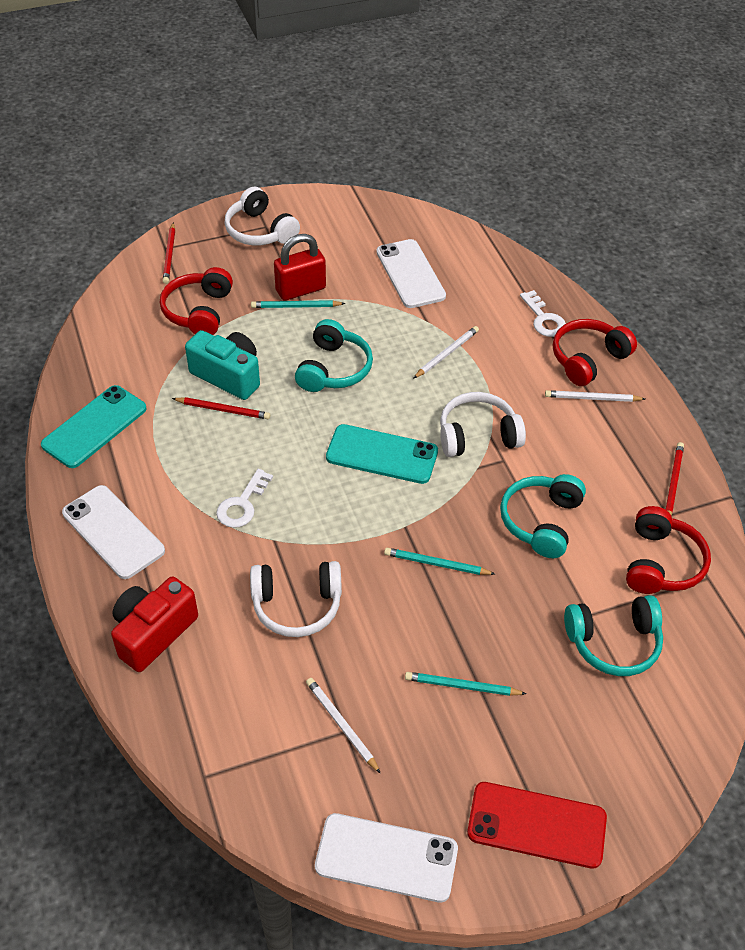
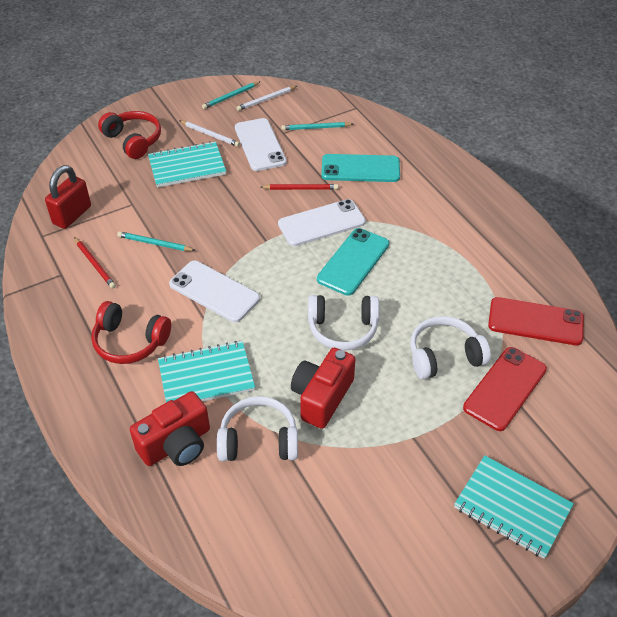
red camera: 1 -> 2
red headphones: 3 -> 2
red pencil: 3 -> 2
red phone: 1 -> 2
turquoise camera: 1 -> 0
turquoise headphones: 3 -> 0
turquoise notebook: 0 -> 3
white key: 2 -> 0
white pencil: 3 -> 2

